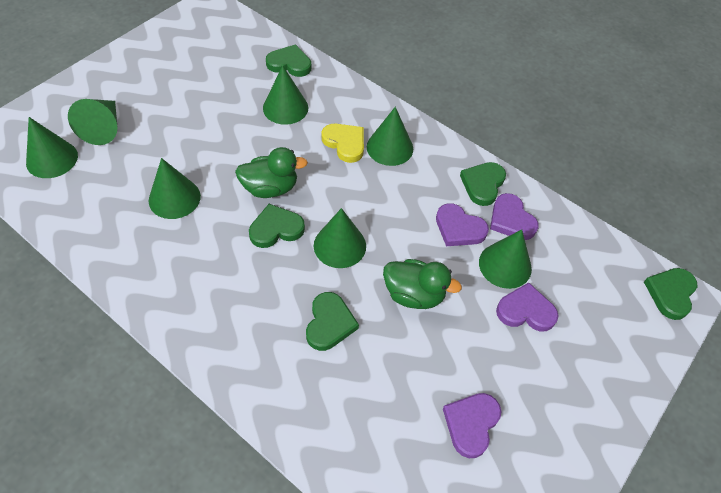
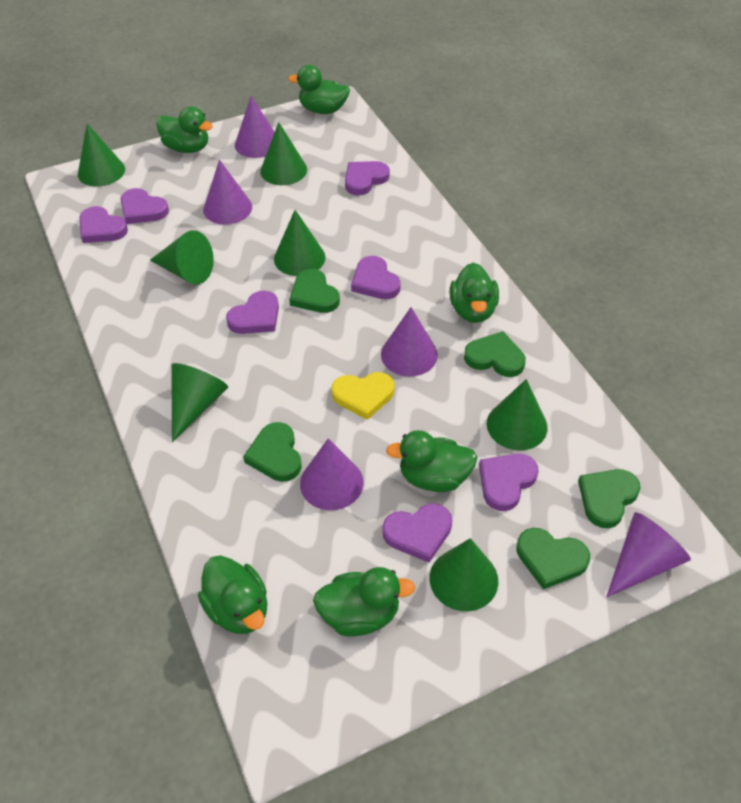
green duck: 2 -> 6
purple cone: 0 -> 5
purple heart: 4 -> 7

